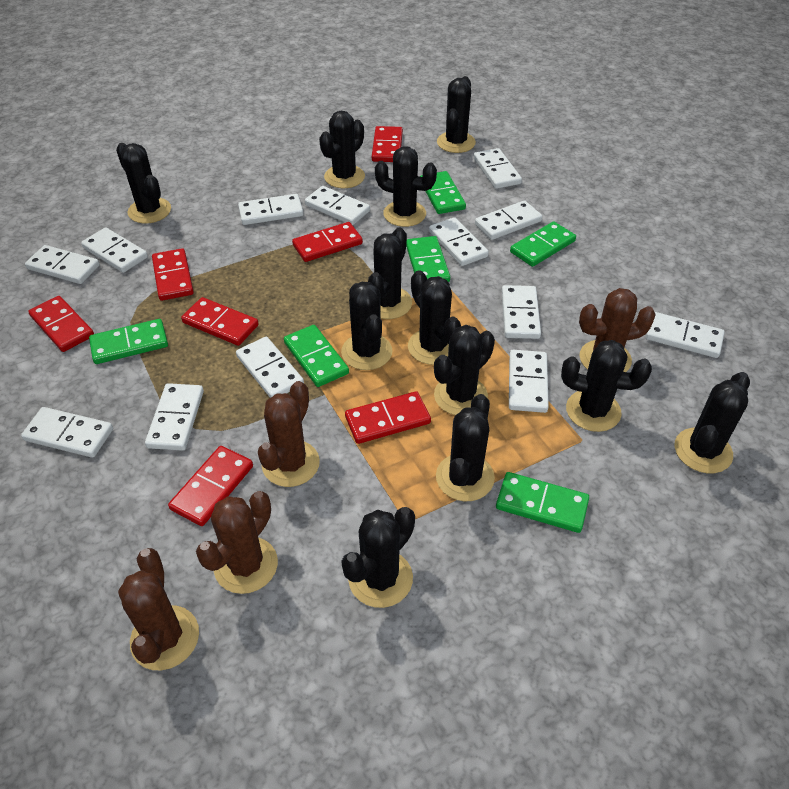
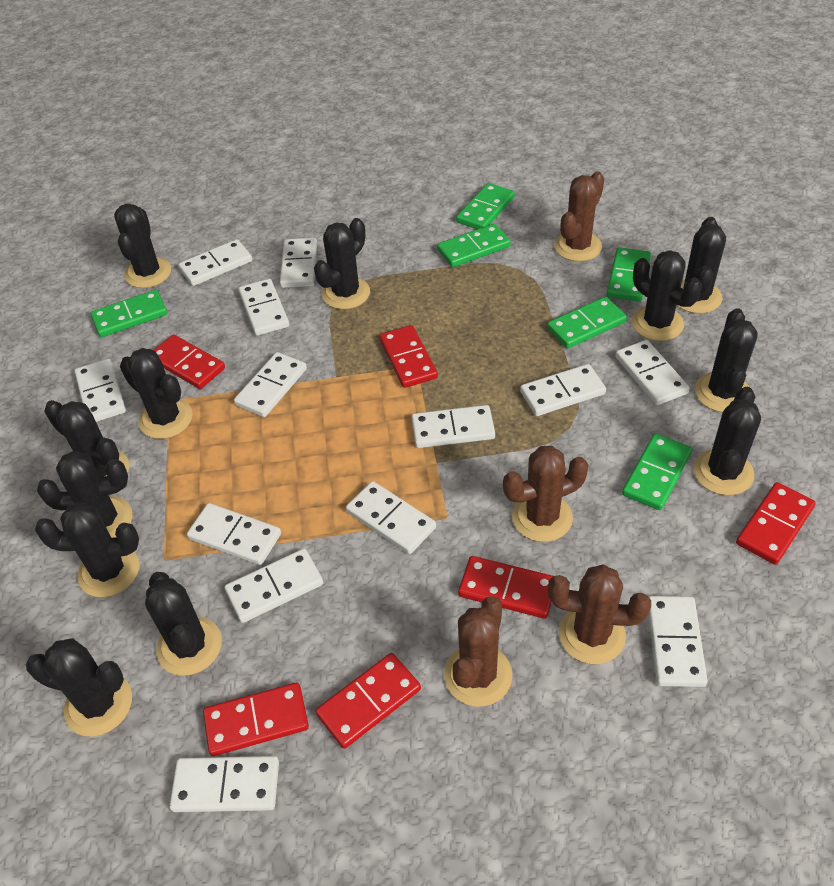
red domino: 7 -> 6

